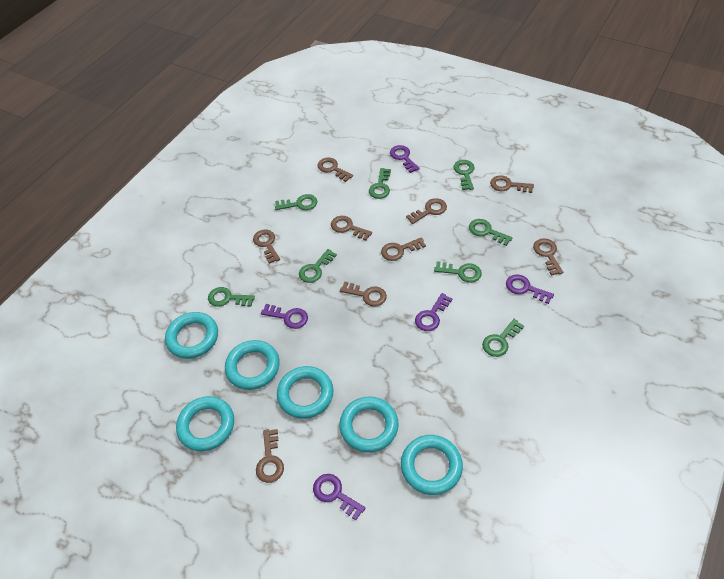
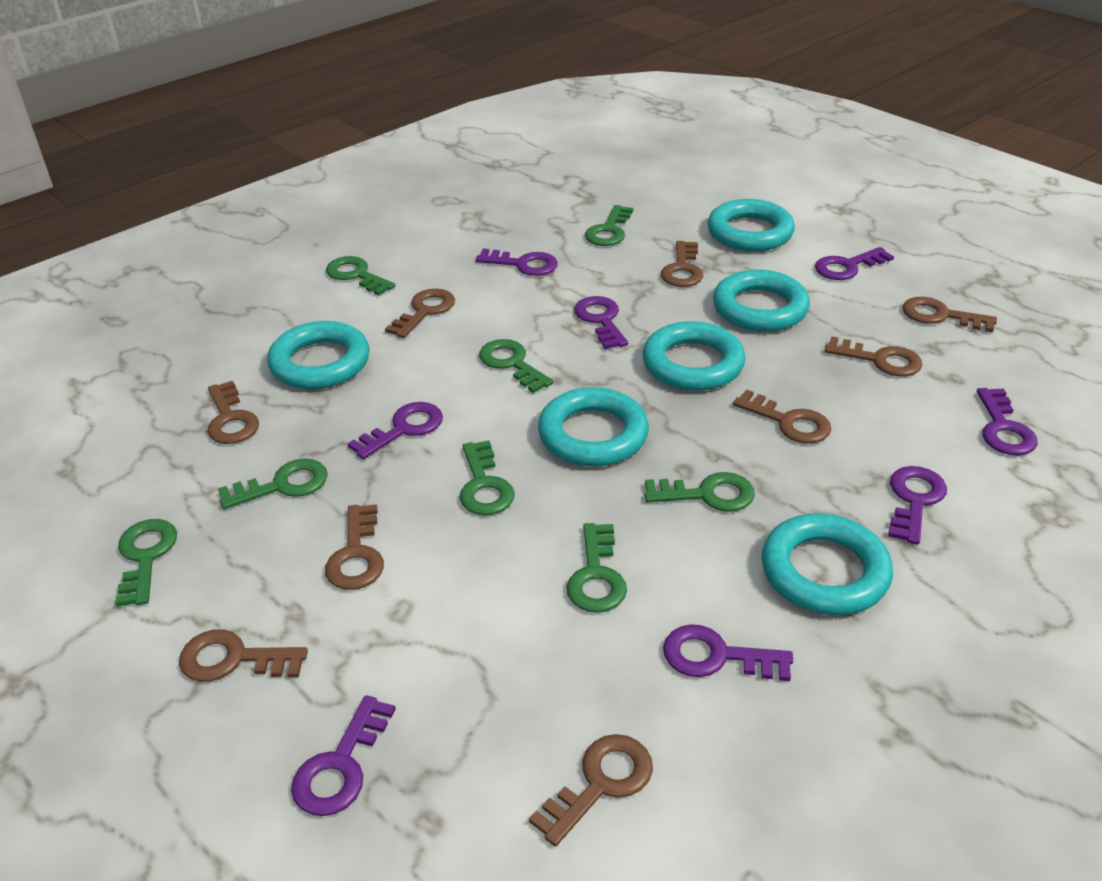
purple key: 5 -> 8

